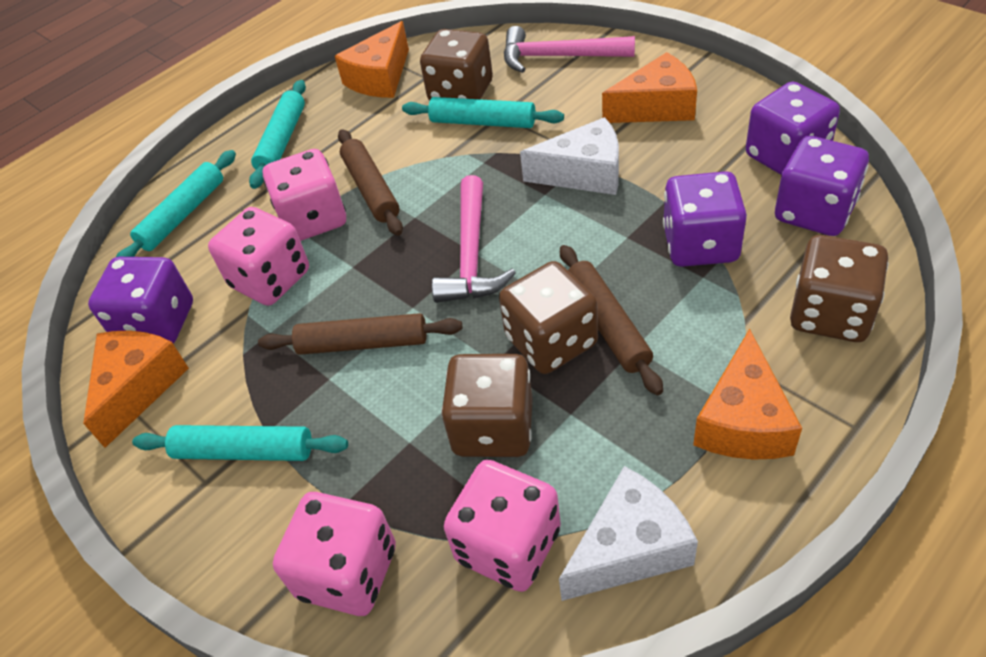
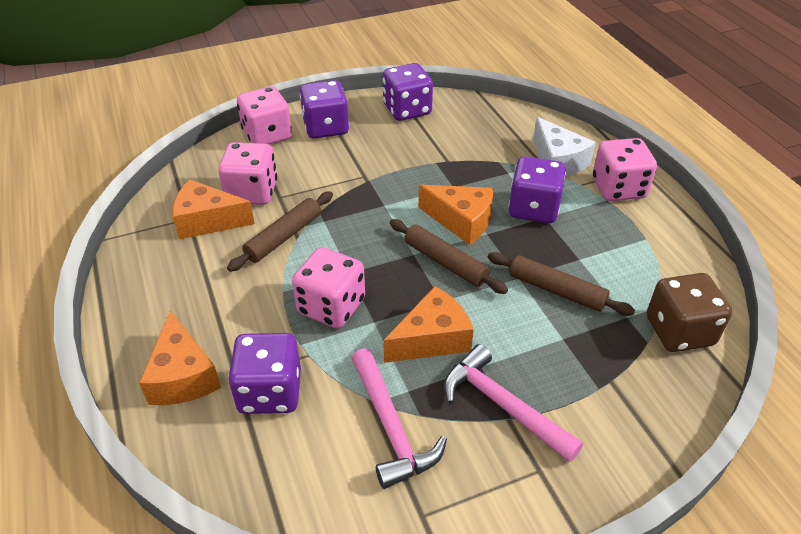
brown dice: 4 -> 1
turquoise rolling pin: 4 -> 0
white cheese: 2 -> 1

